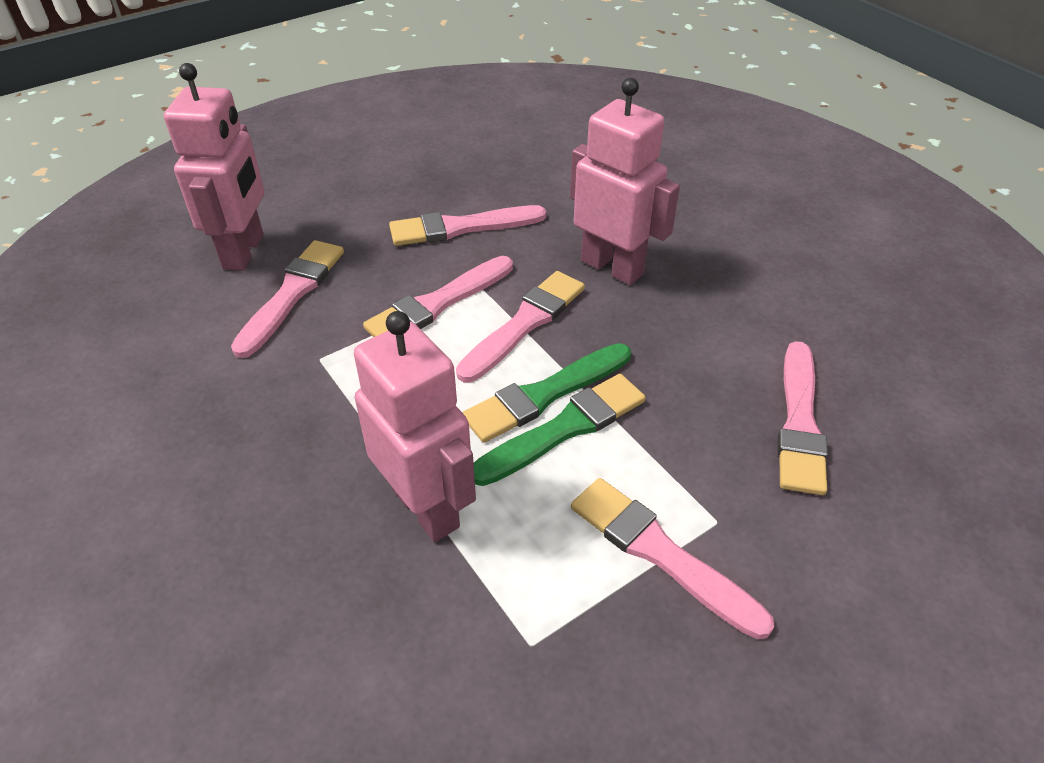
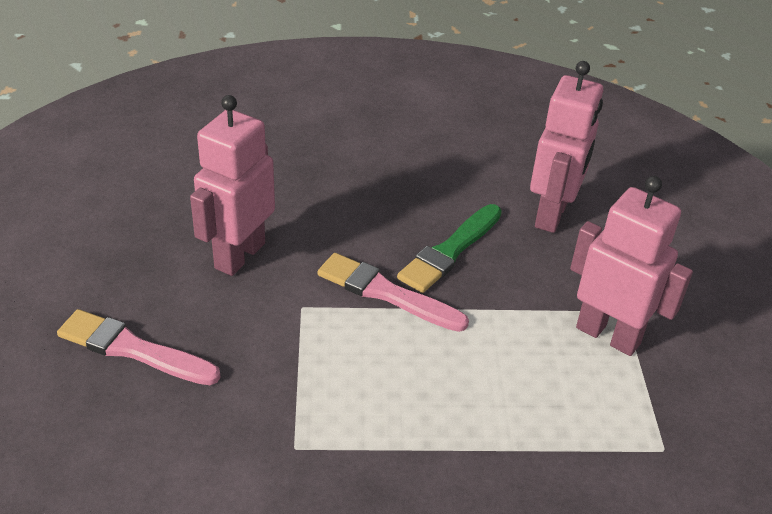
green brush: 2 -> 1
pink brush: 6 -> 2

